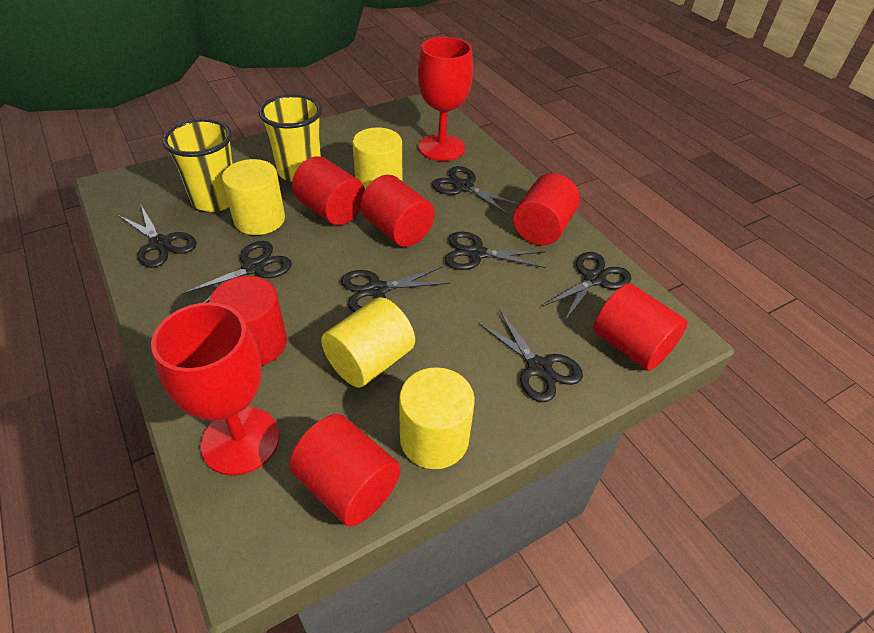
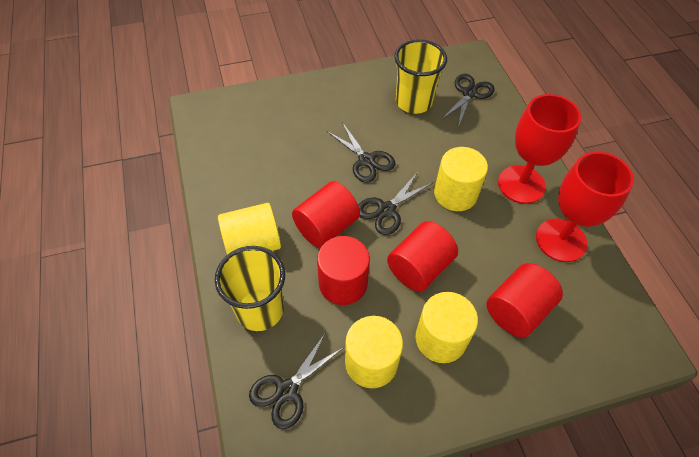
black scissors: 7 -> 4
red cylinder: 6 -> 4

